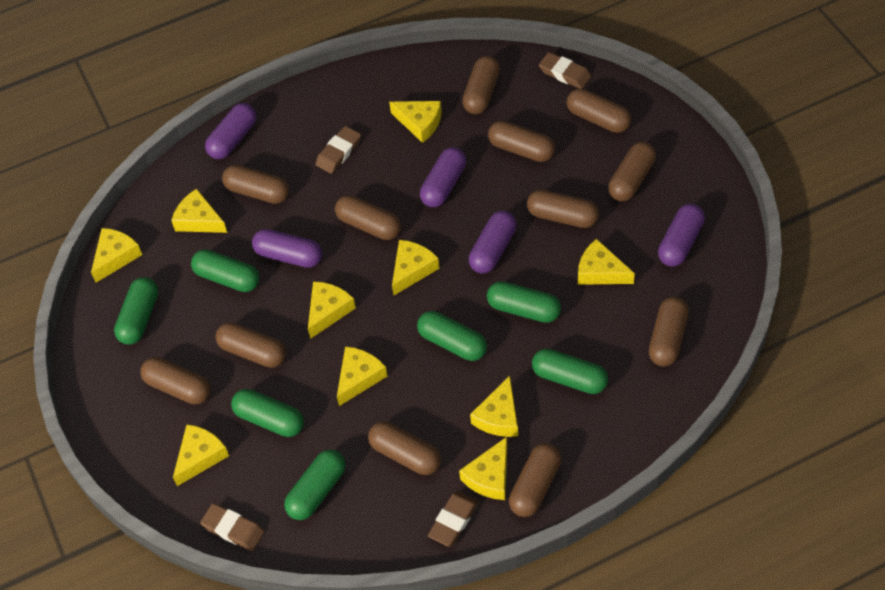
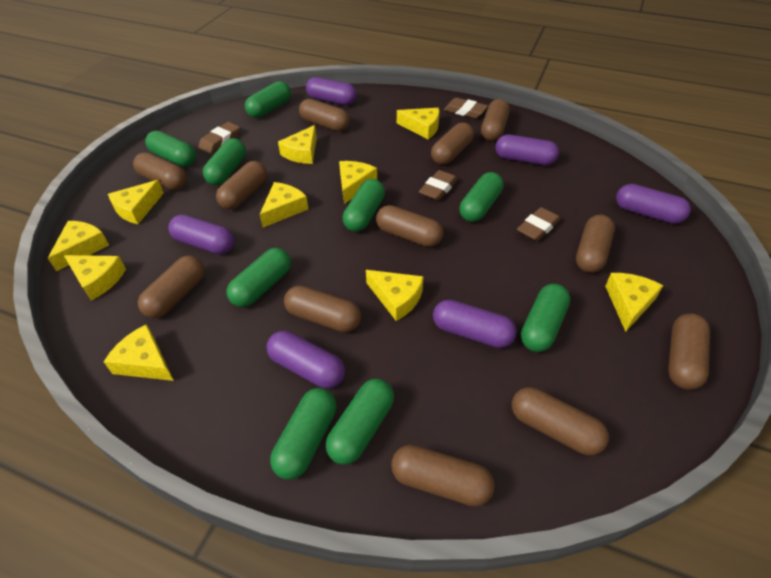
green capsule: 7 -> 9
purple capsule: 5 -> 6

